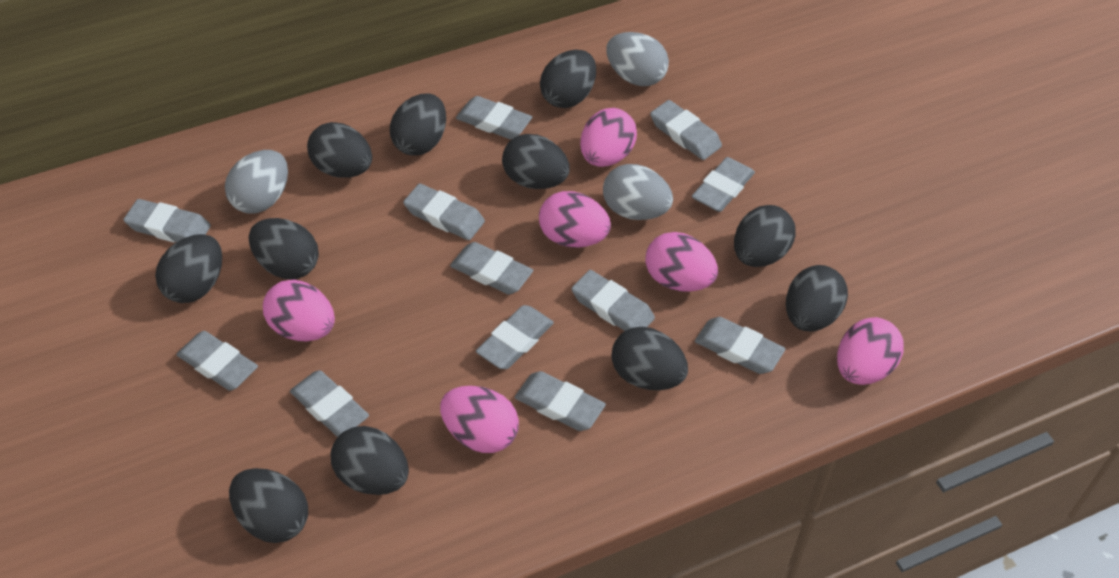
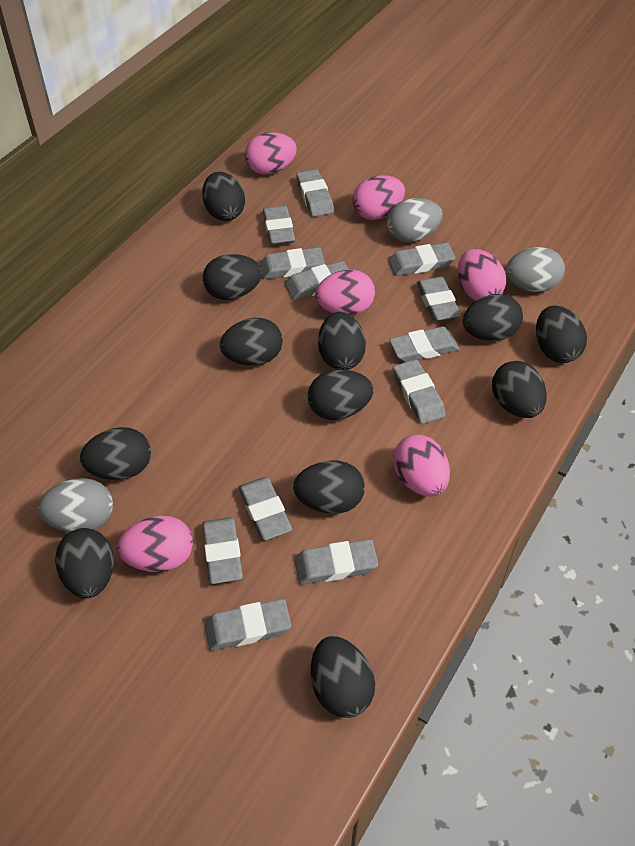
black egg: 11 -> 12

